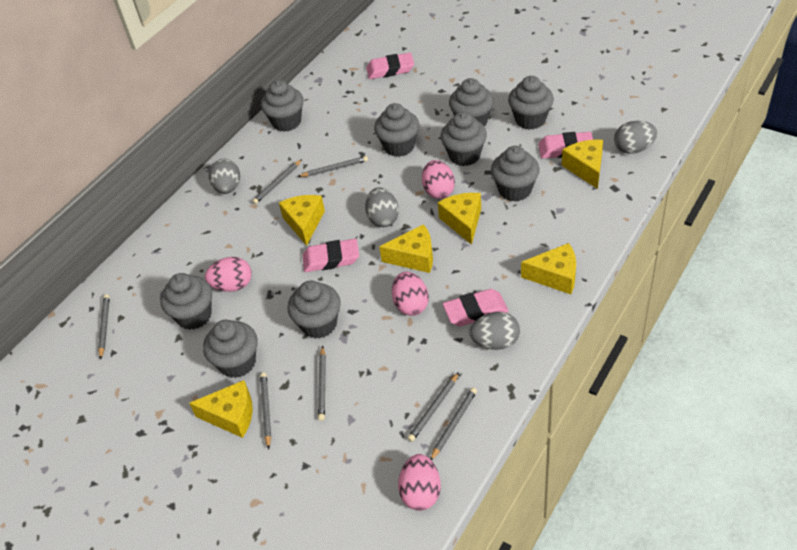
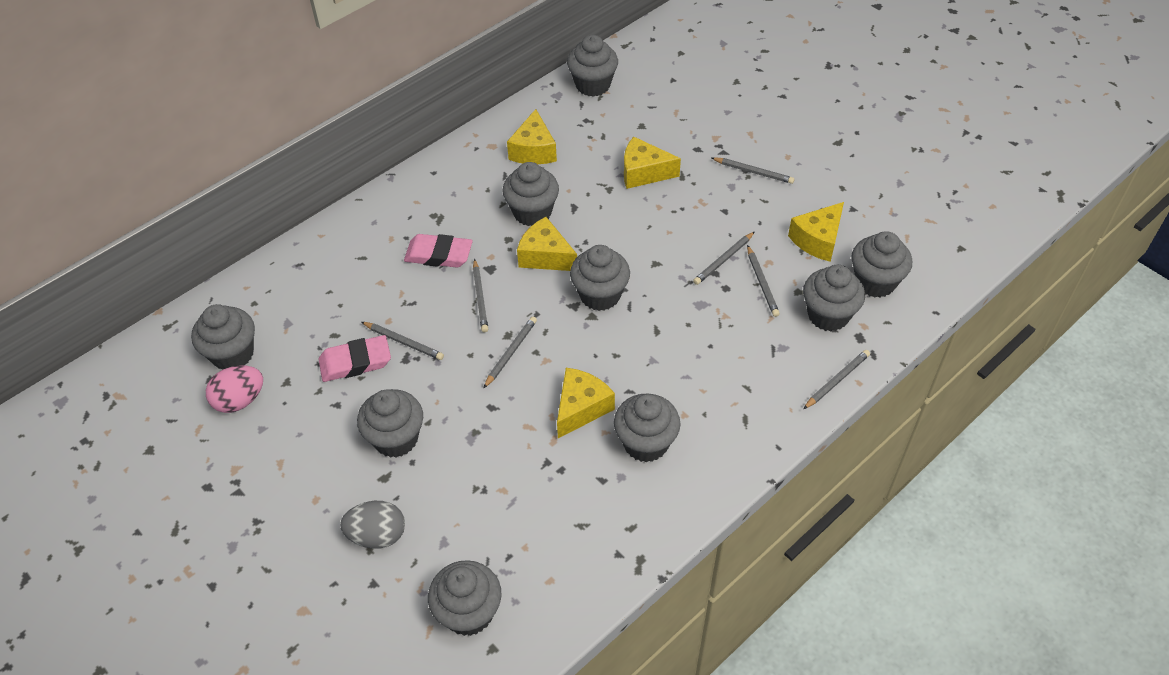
grey egg: 4 -> 1
pink egg: 4 -> 1
pink eraser: 4 -> 2
yellow cheese: 6 -> 5

